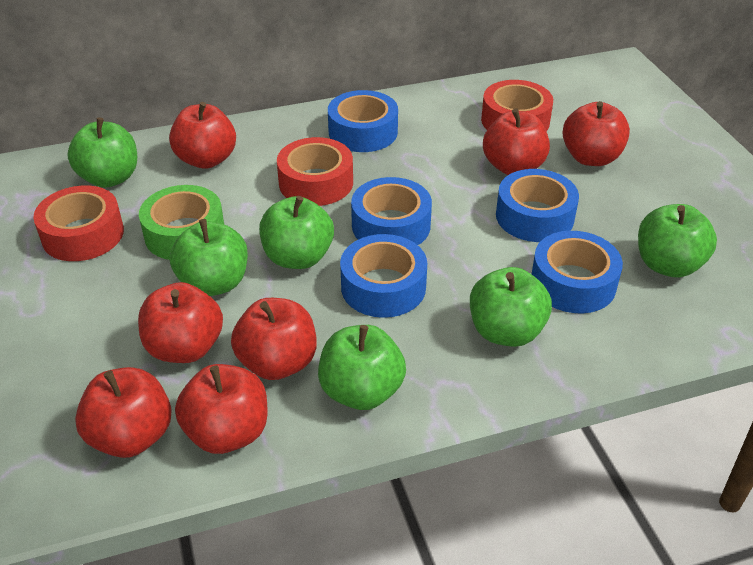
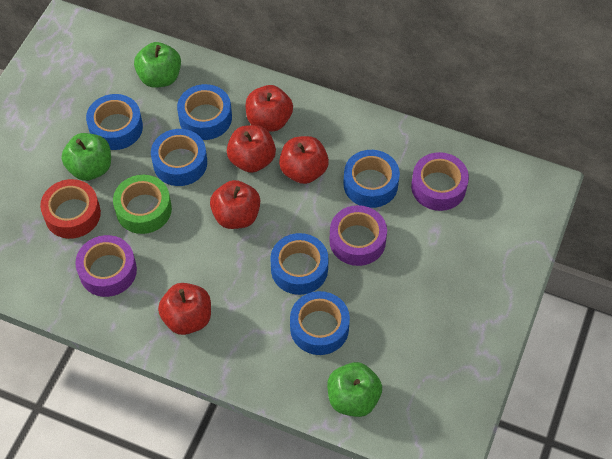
blue tape: 5 -> 6
green apple: 6 -> 3
purple tape: 0 -> 3
red apple: 7 -> 5
red tape: 3 -> 1

